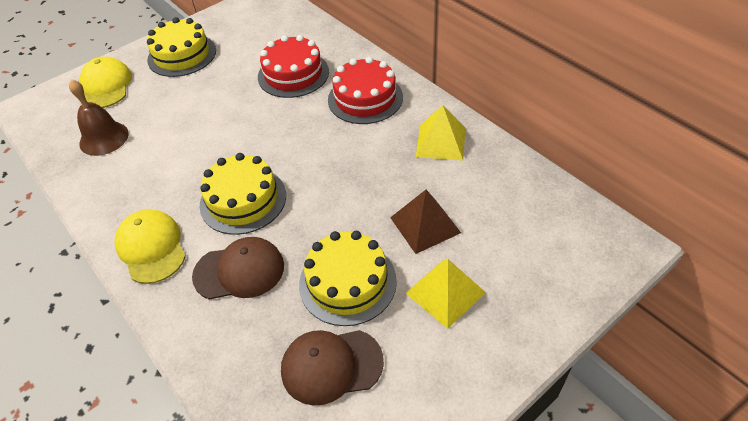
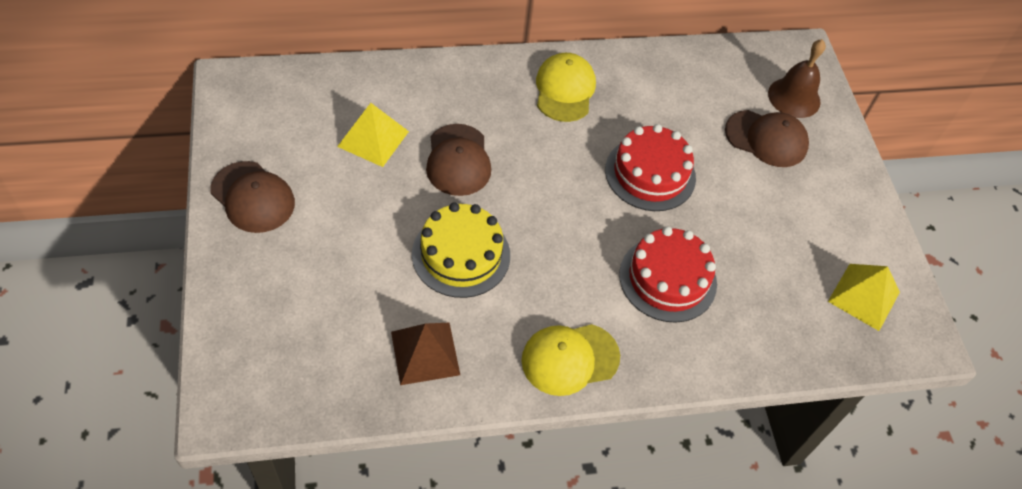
brown cap: 2 -> 3
yellow cake: 3 -> 1

